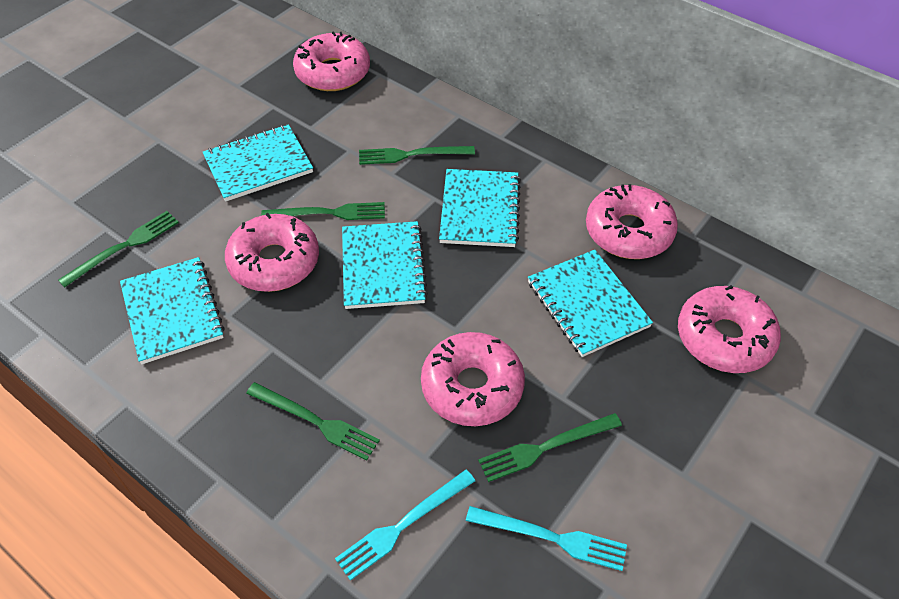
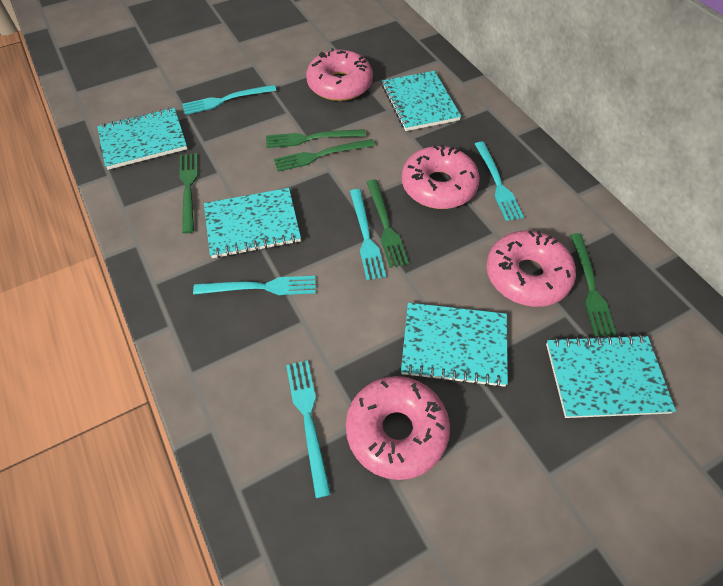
pink donut: 5 -> 4
turquoise fork: 2 -> 5

